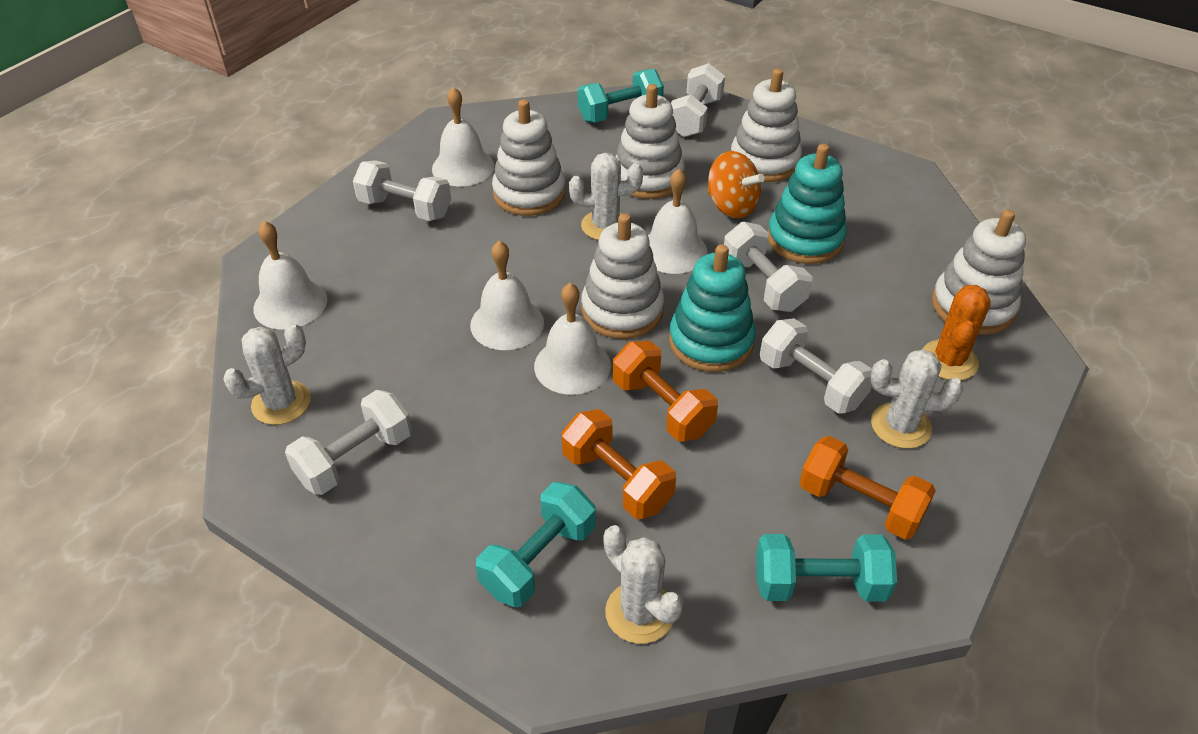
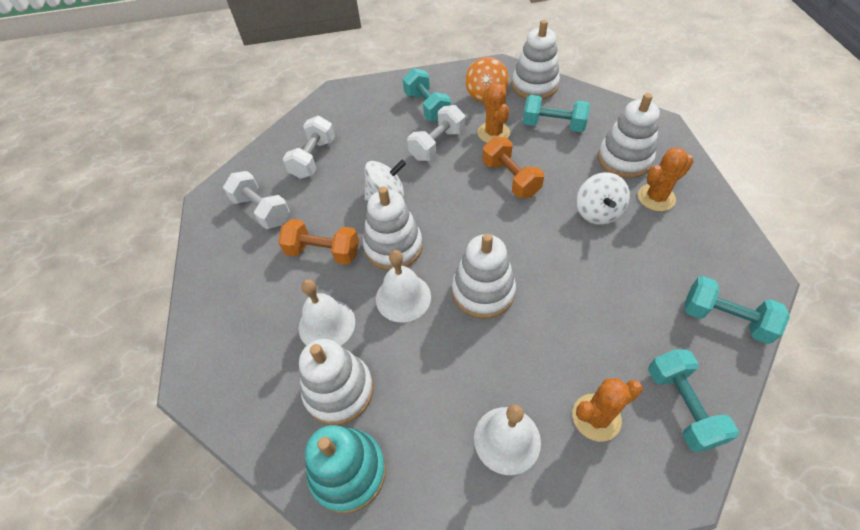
orange cactus: 1 -> 3
orange dumbbell: 3 -> 2
turquoise dumbbell: 3 -> 4
turquoise stacking toy: 2 -> 1
white bell: 5 -> 3
white cactus: 4 -> 0
white dumbbell: 5 -> 3
white spinning top: 0 -> 2

